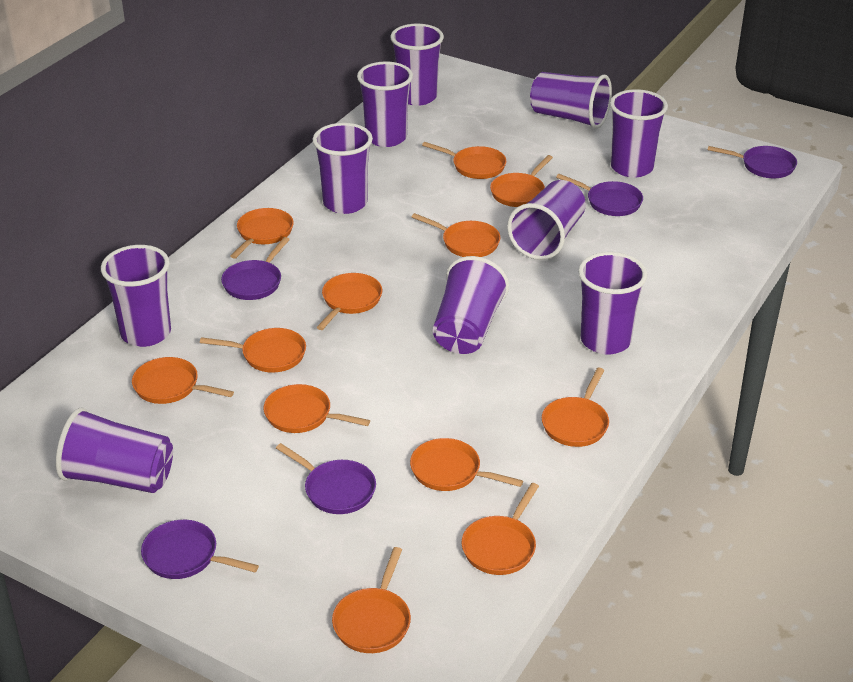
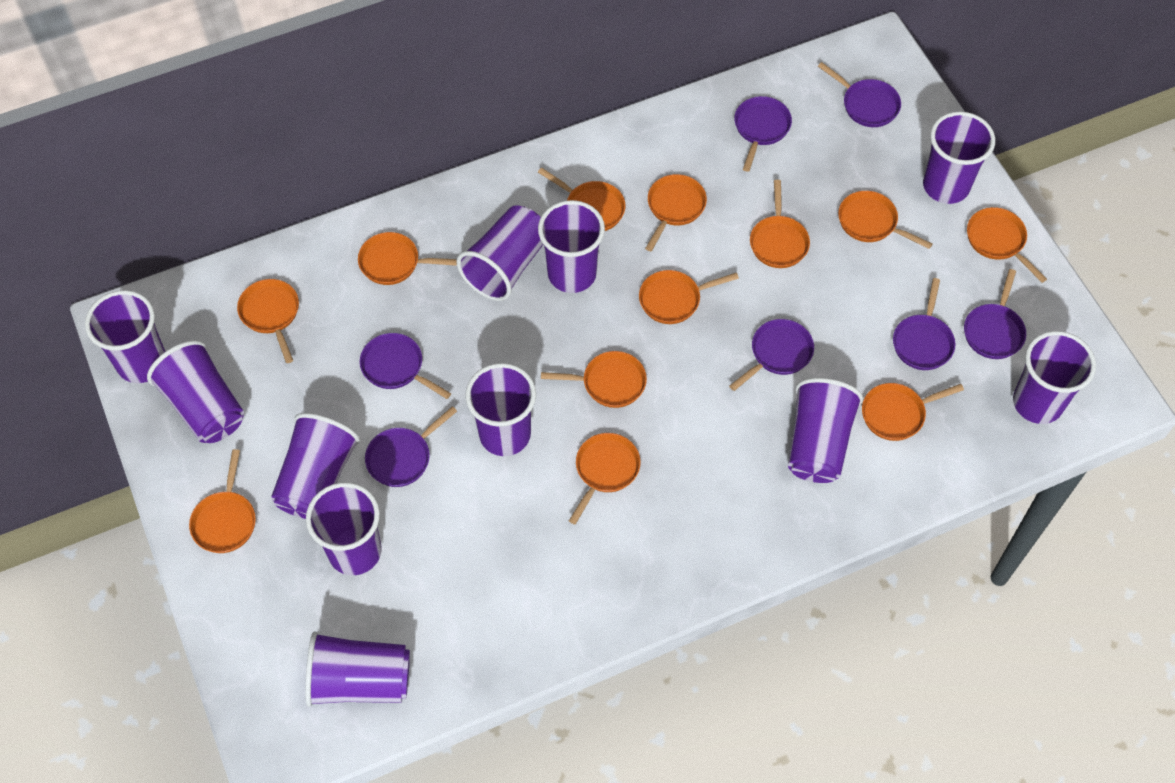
purple cup: 10 -> 11
purple pan: 5 -> 7

